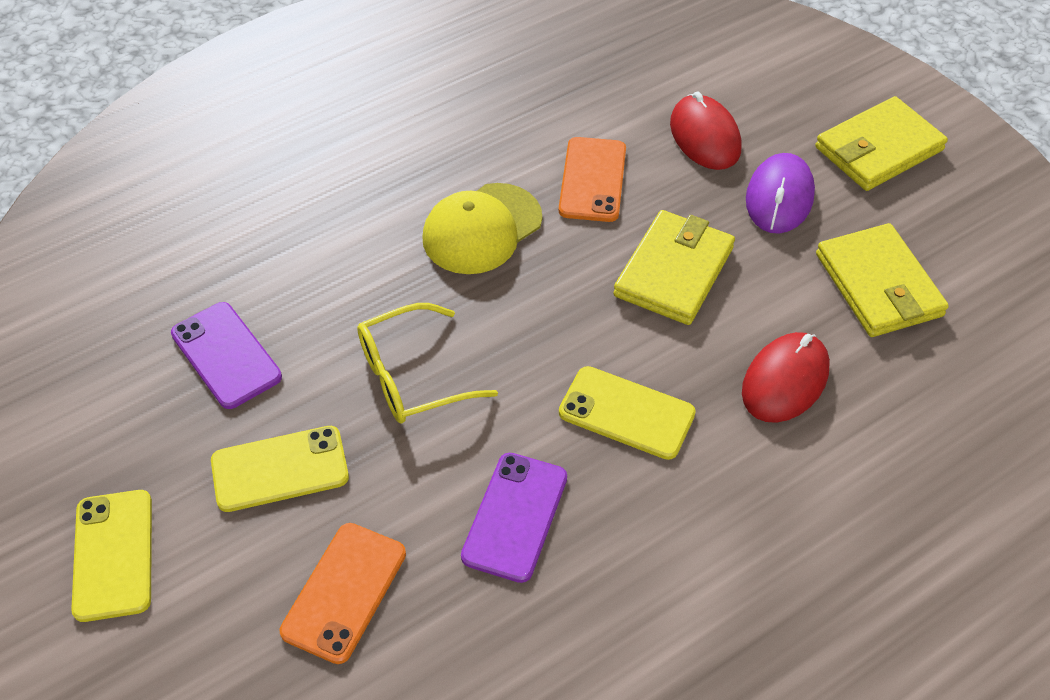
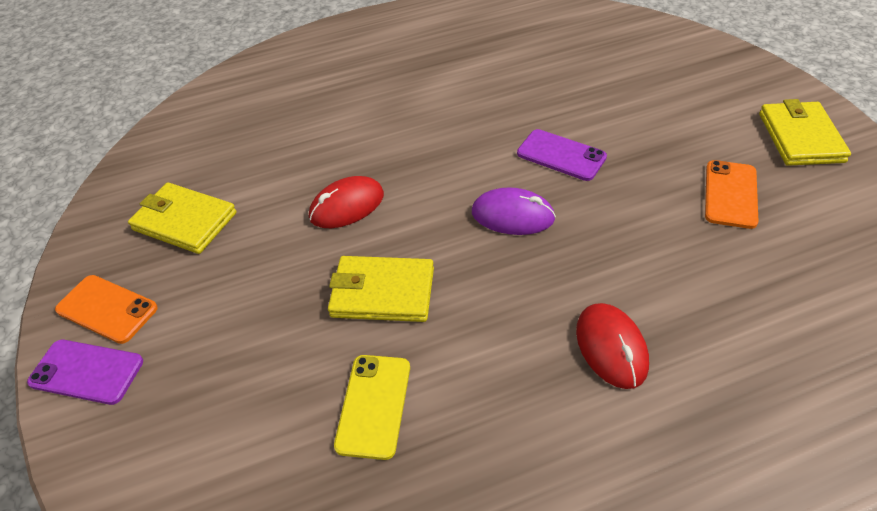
yellow cap: 1 -> 0
yellow glasses: 1 -> 0
yellow phone: 3 -> 1

